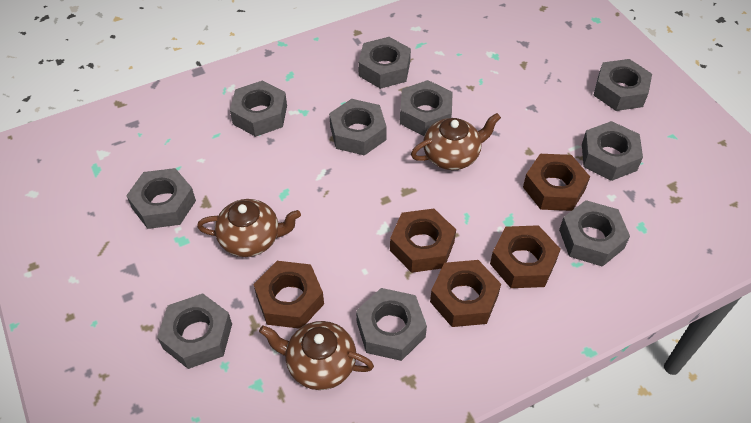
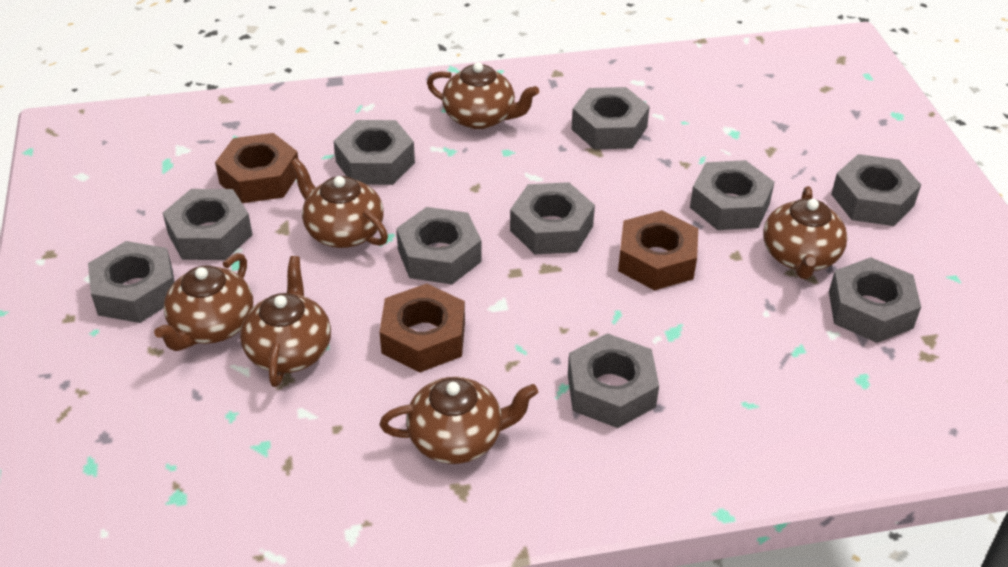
brown nut: 5 -> 3
brown teapot: 3 -> 6

